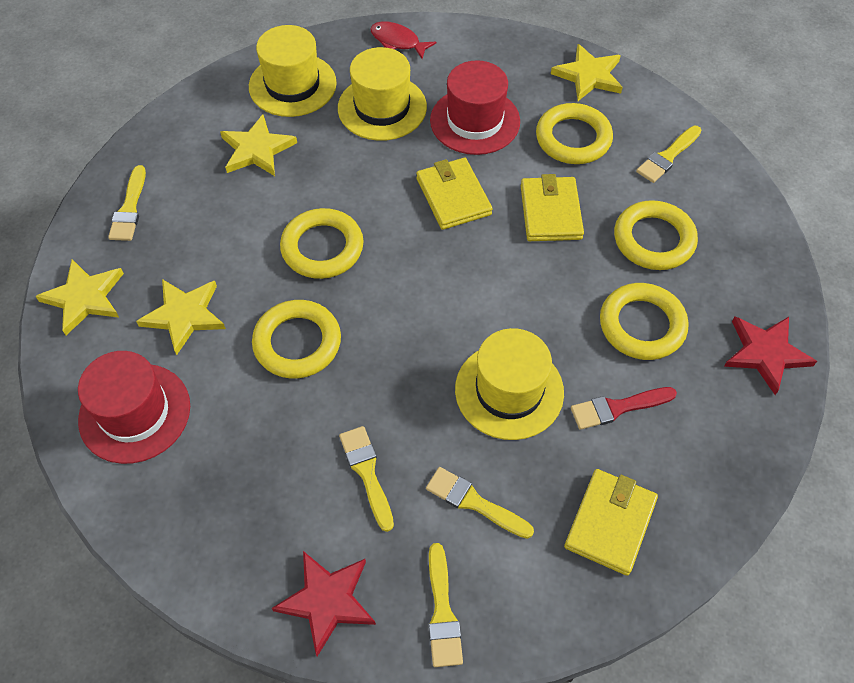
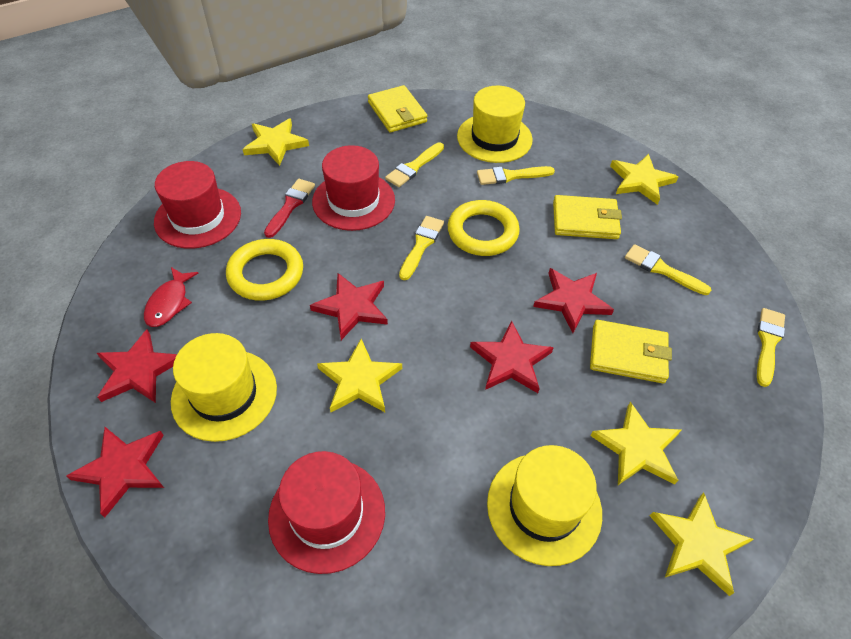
red hat: 2 -> 3
red star: 2 -> 5
yellow ring: 5 -> 2
yellow star: 4 -> 5

